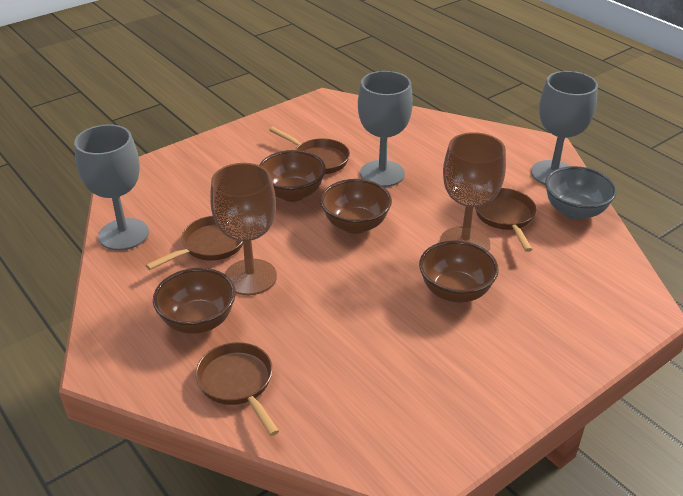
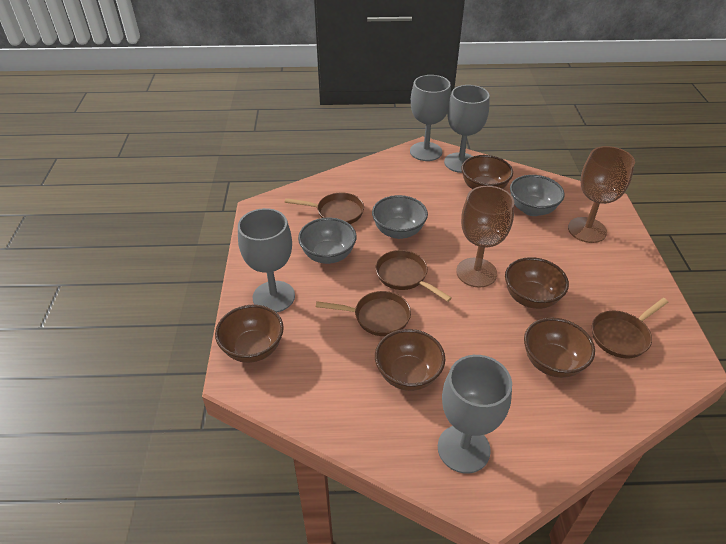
brown bowl: 4 -> 5
grey bowl: 1 -> 3
grey goblet: 3 -> 4

